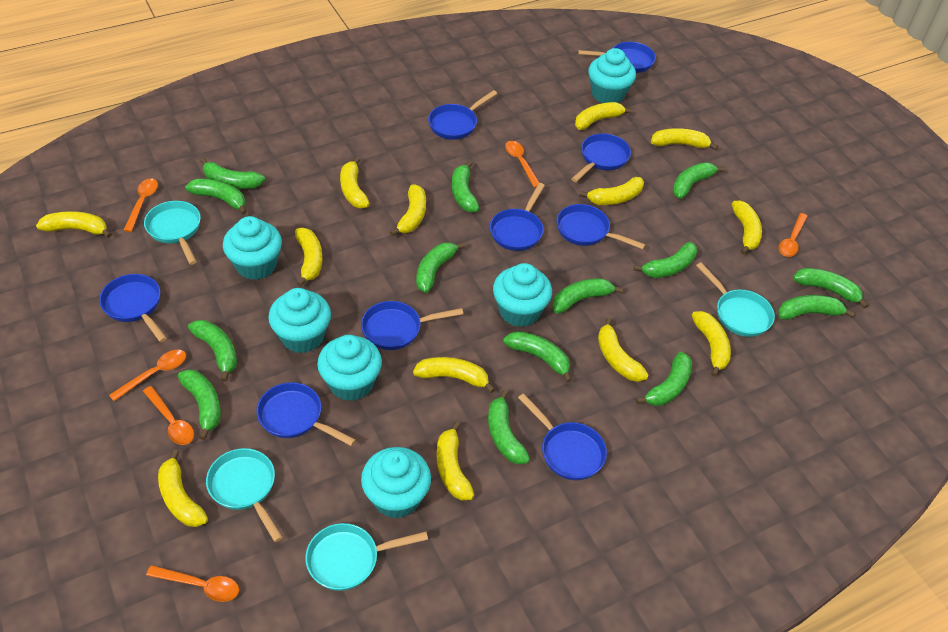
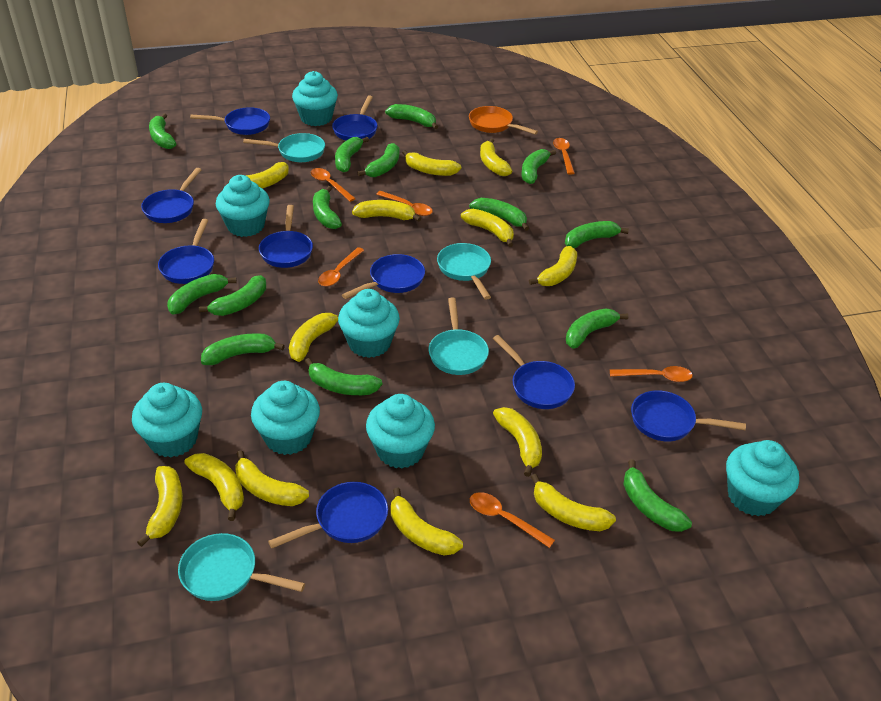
orange pan: 0 -> 1
turquoise cupcake: 6 -> 7

